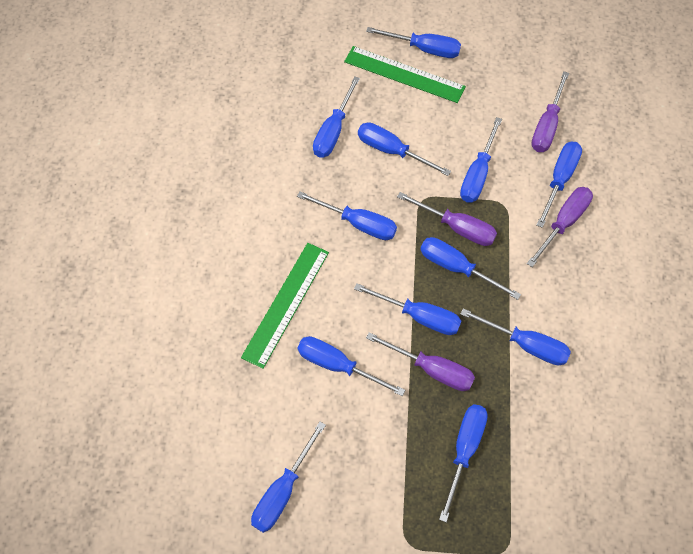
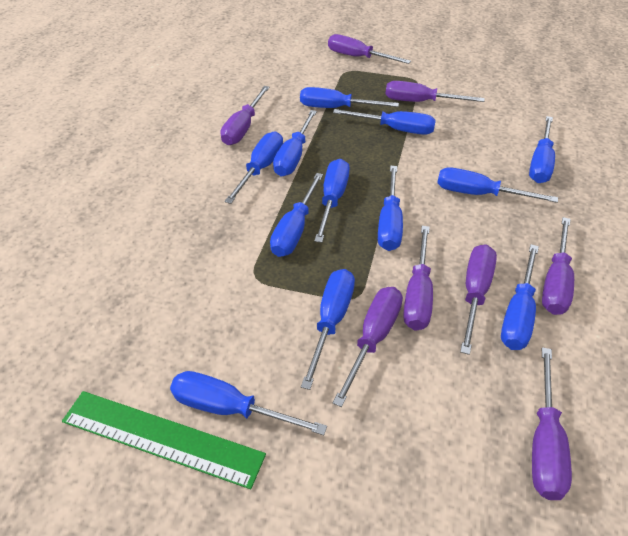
green ruler: 2 -> 1
purple screwdriver: 4 -> 8

